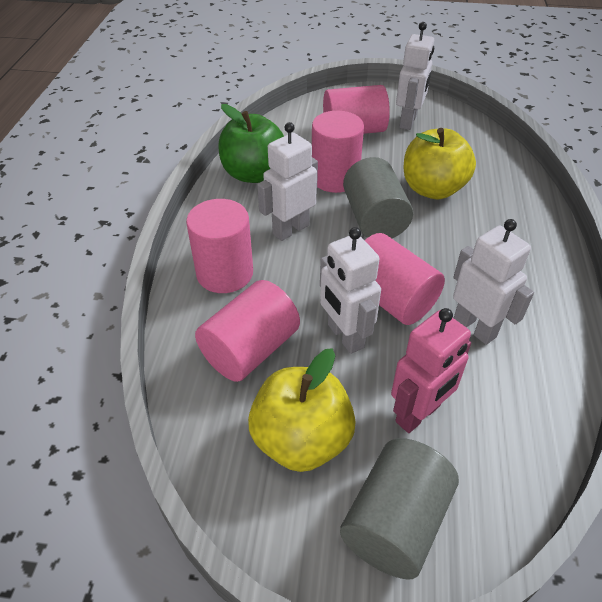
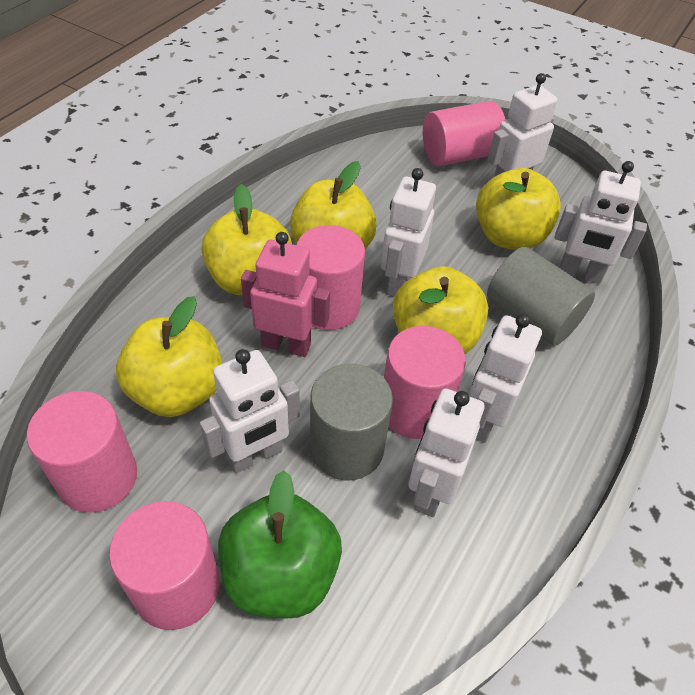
white robot: 4 -> 6
yellow apple: 2 -> 5

